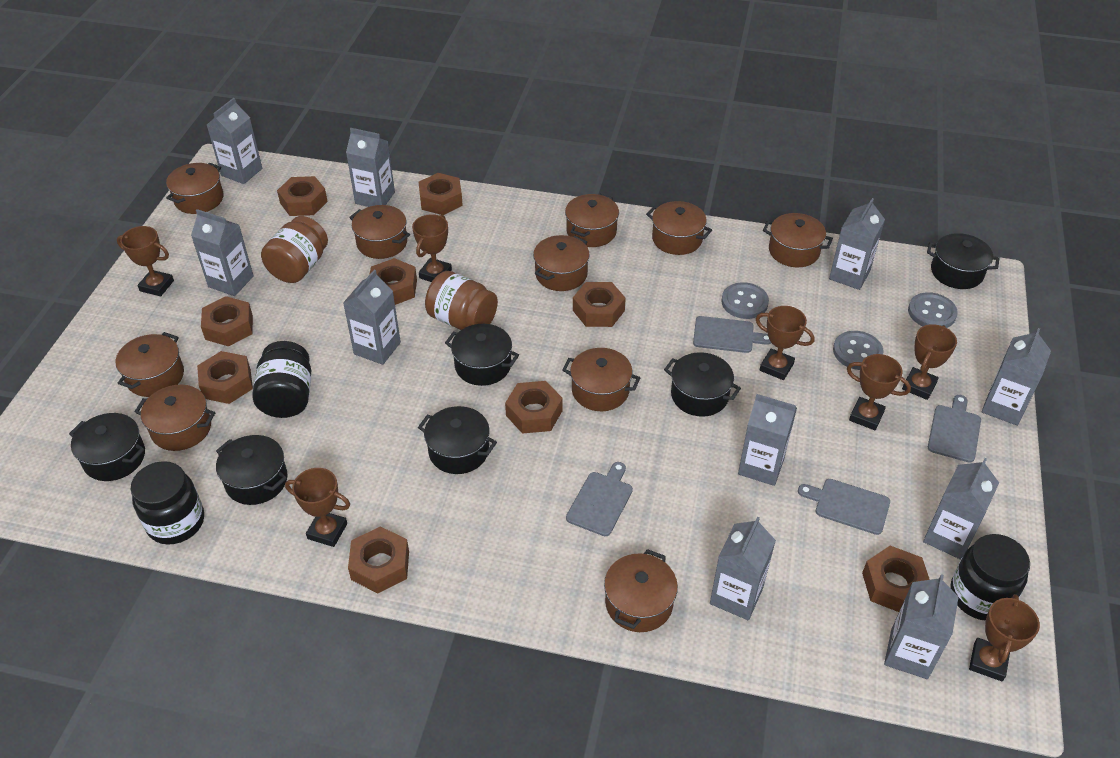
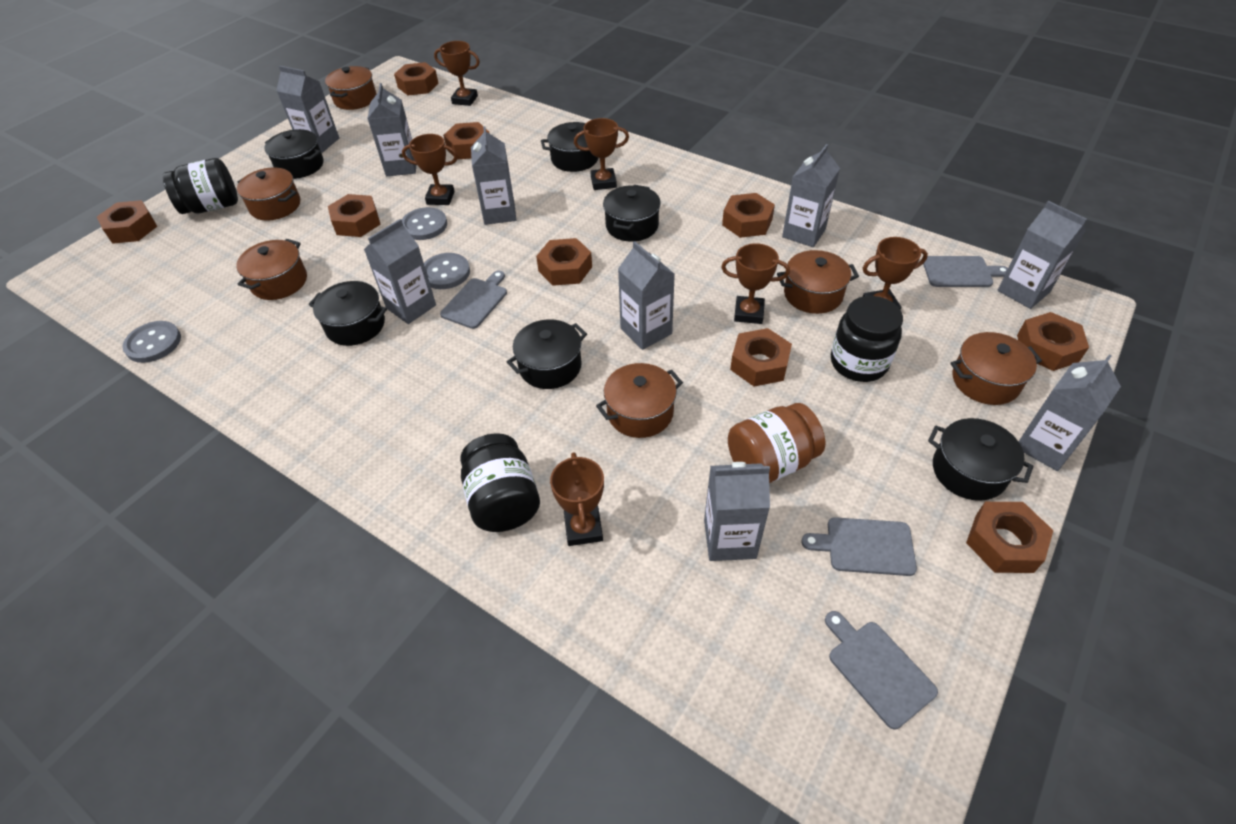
brown jar: 2 -> 1
brown pot: 10 -> 6
brown trophy: 7 -> 6
grey carton: 10 -> 9

